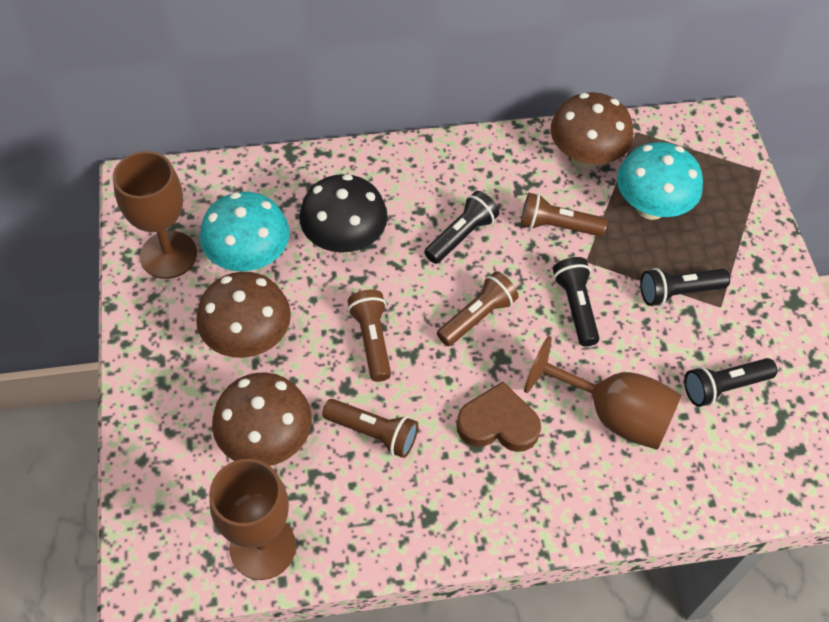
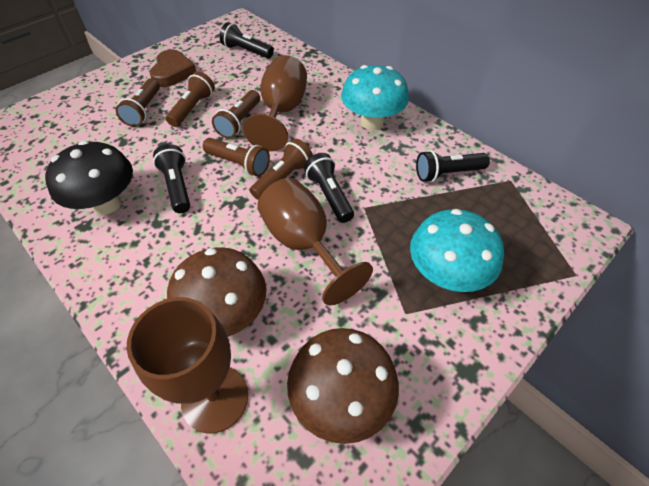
brown flashlight: 4 -> 5
brown mushroom: 3 -> 2

